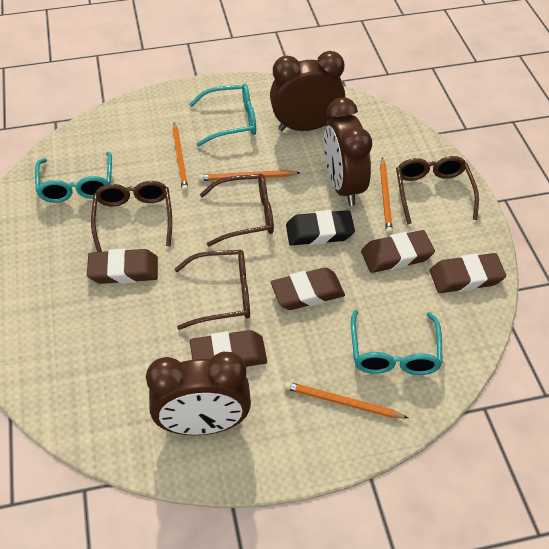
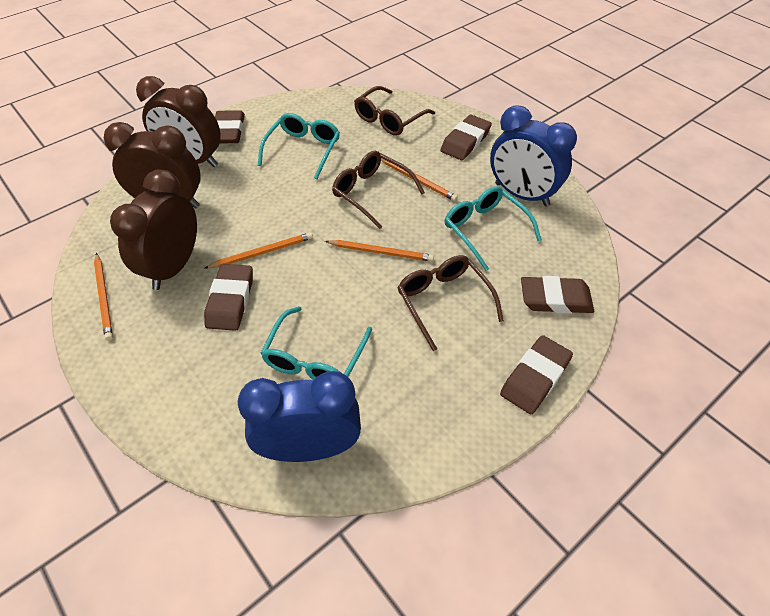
black eraser: 1 -> 0
blue clock: 0 -> 2
brown glasses: 4 -> 3

